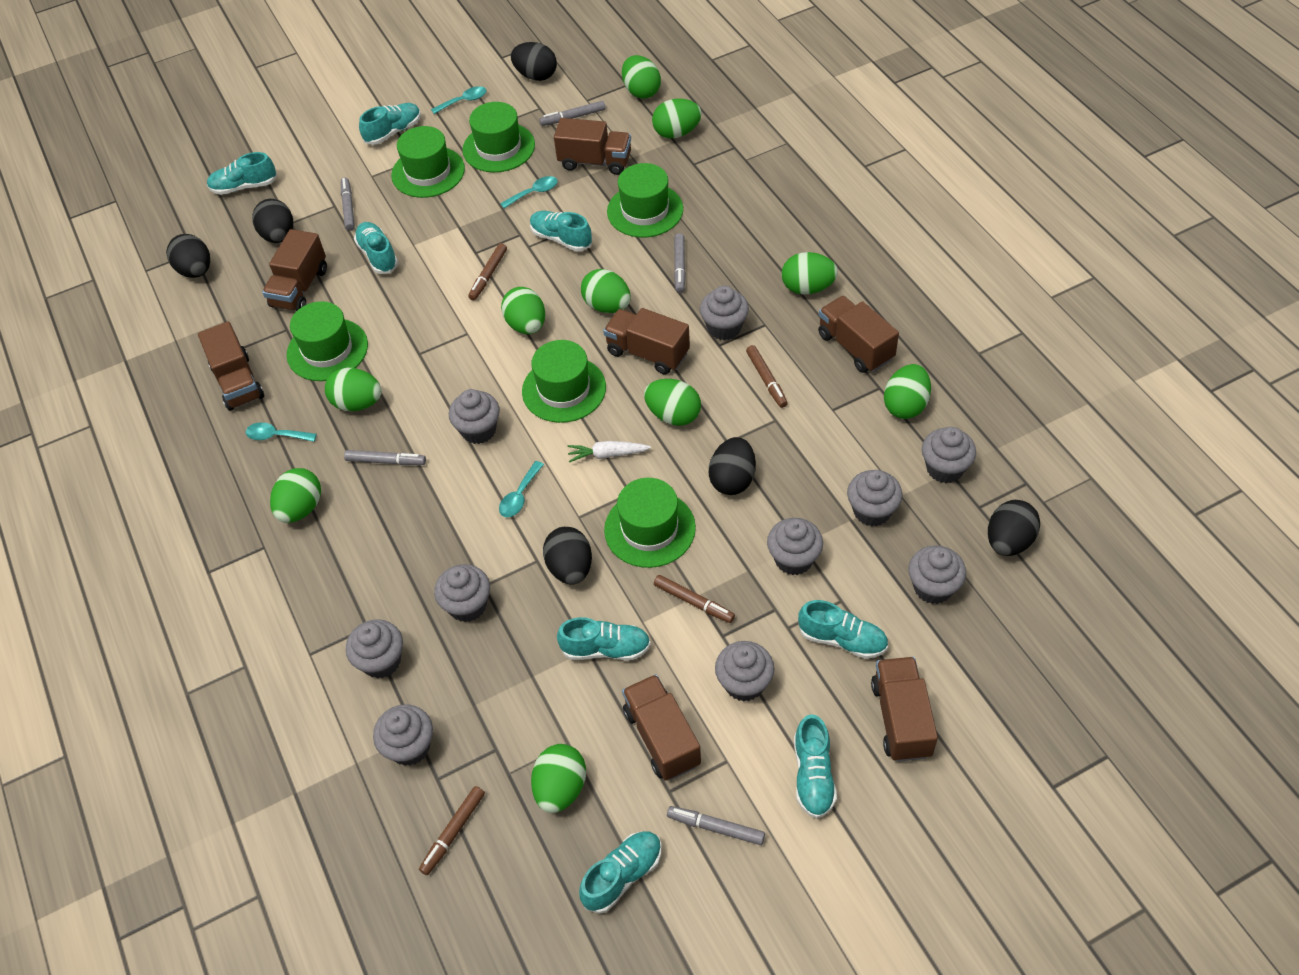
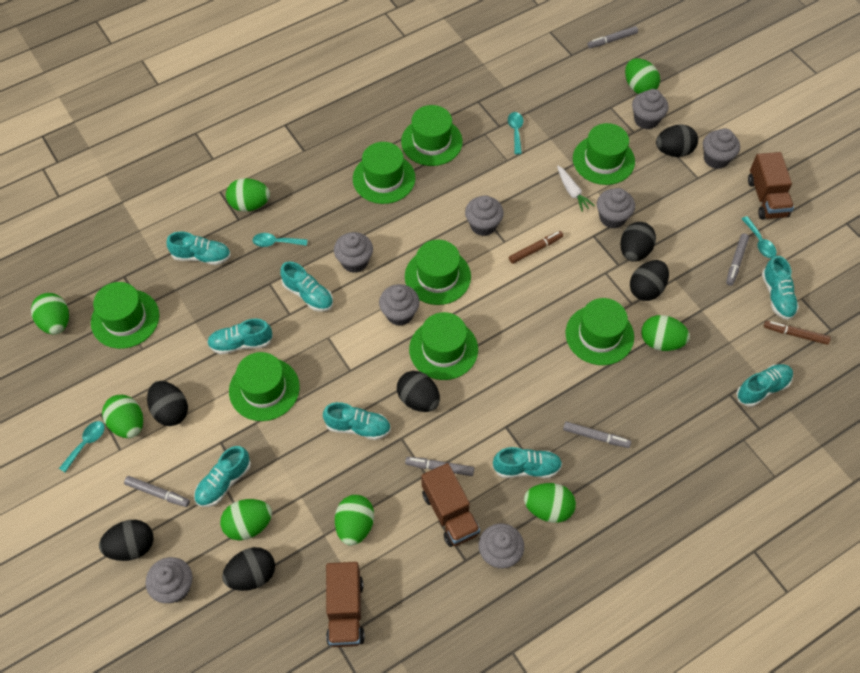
black egg: 6 -> 7
brown marker: 4 -> 2
brown truck: 7 -> 3
green egg: 10 -> 8
green hat: 6 -> 8
grey cupcake: 10 -> 8

